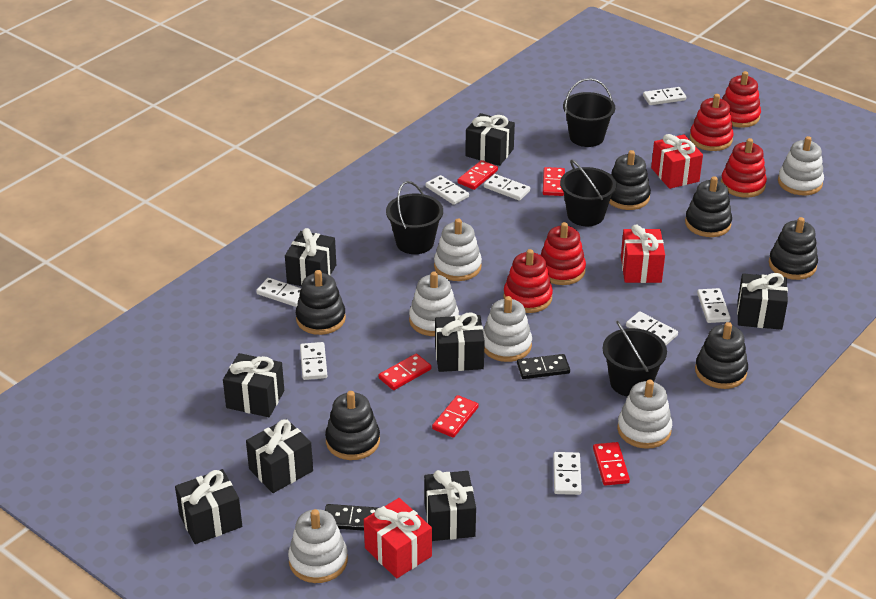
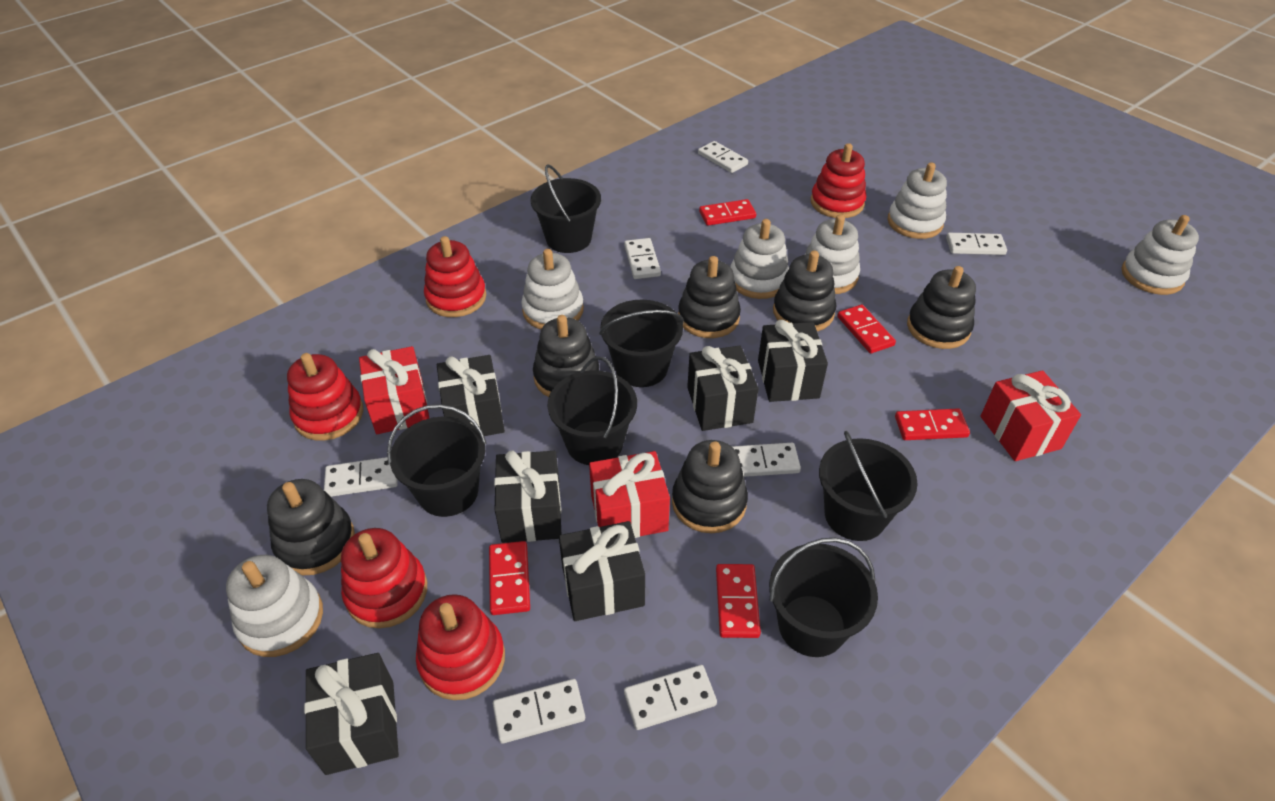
black bucket: 4 -> 6
black domino: 2 -> 0
black gift: 8 -> 6
white domino: 8 -> 7

